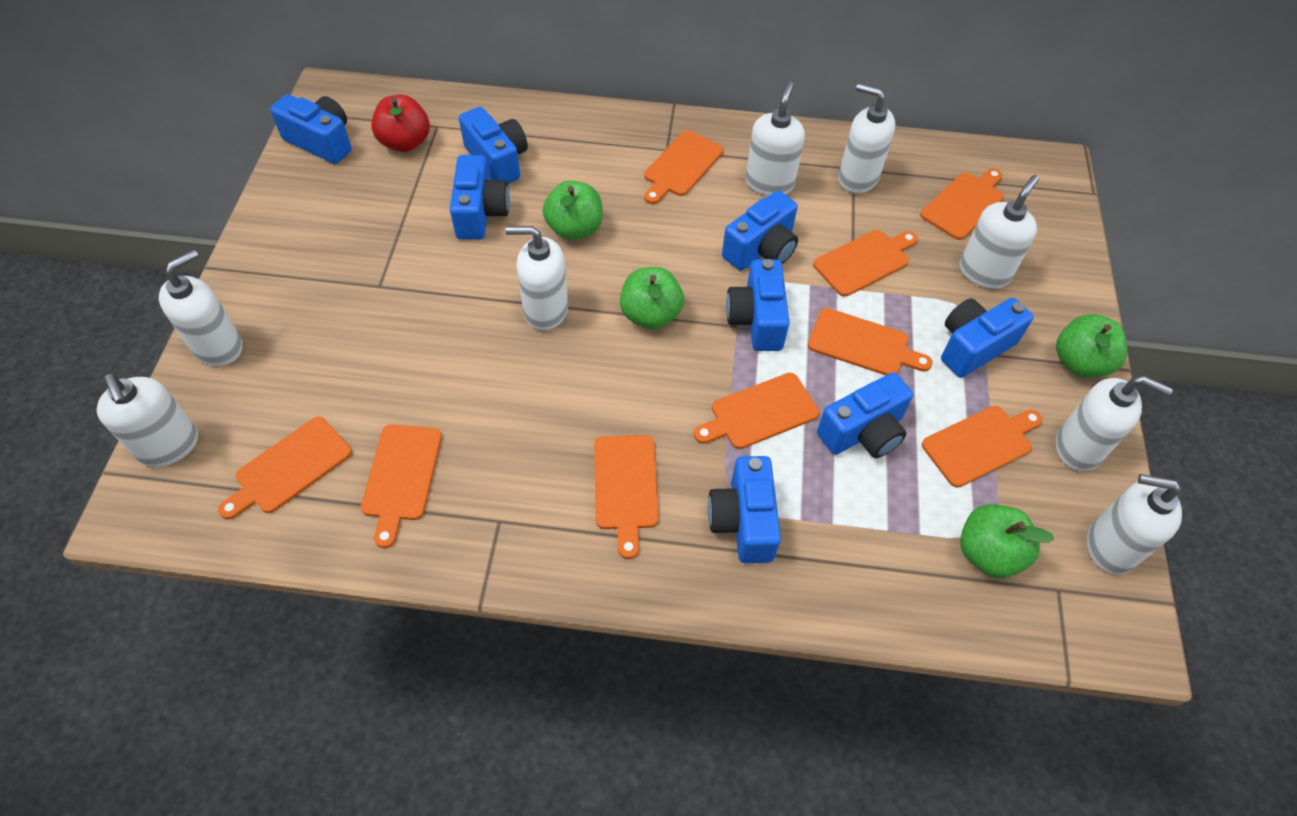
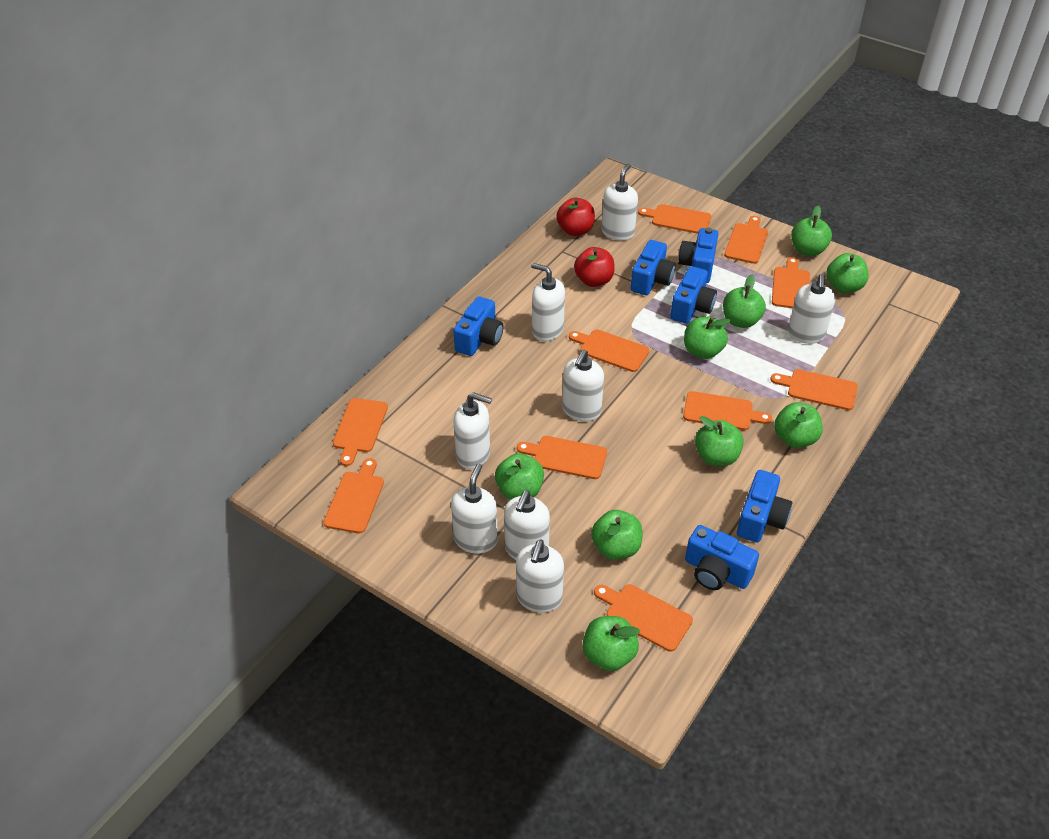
blue camera: 8 -> 6
green apple: 4 -> 9
orange cutting board: 9 -> 10
red apple: 1 -> 2

